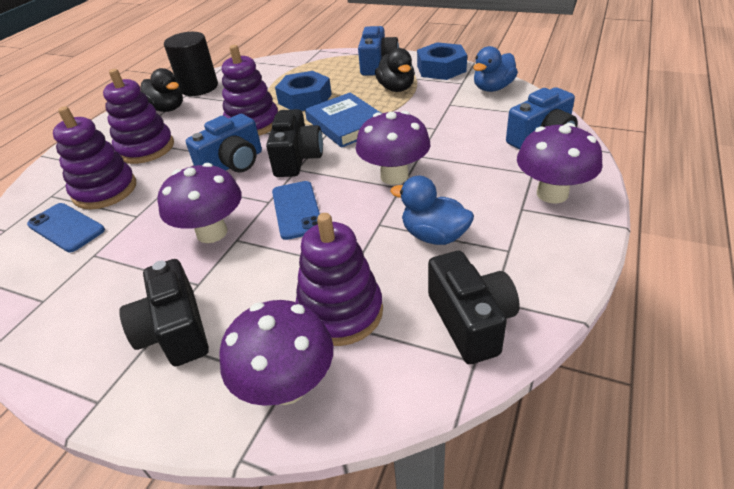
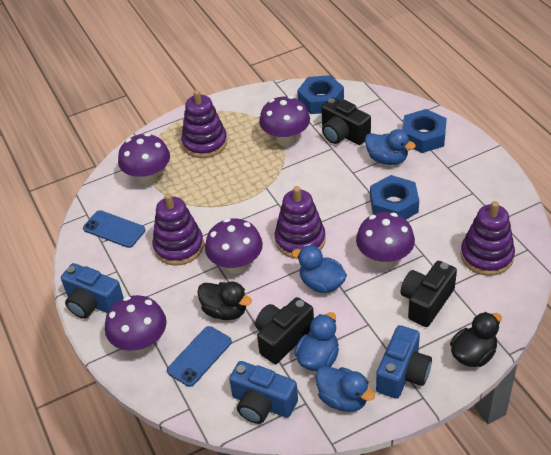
black cylinder: 1 -> 0
blue book: 1 -> 0
blue duck: 2 -> 4
blue nut: 2 -> 3
purple mushroom: 4 -> 5

